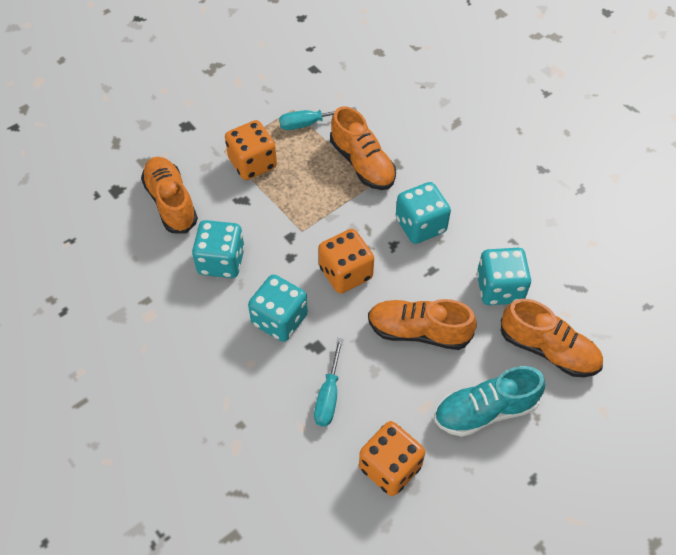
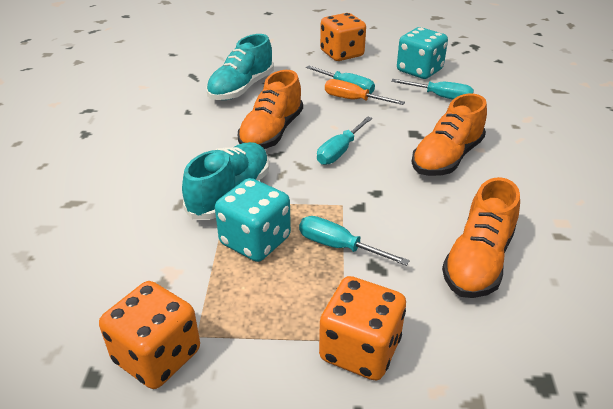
orange screwdriver: 0 -> 1
orange shoe: 4 -> 3
turquoise dice: 4 -> 2
turquoise screwdriver: 2 -> 4
turquoise shoe: 1 -> 2

